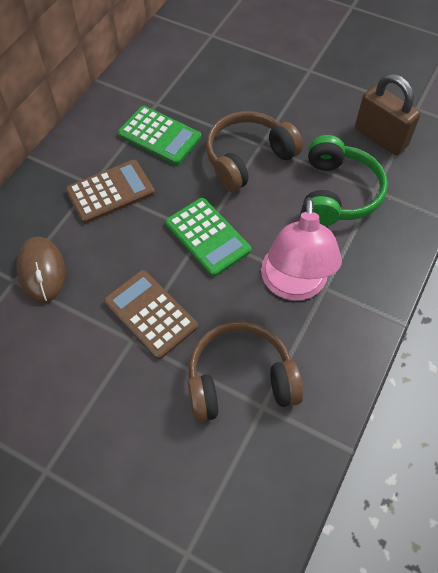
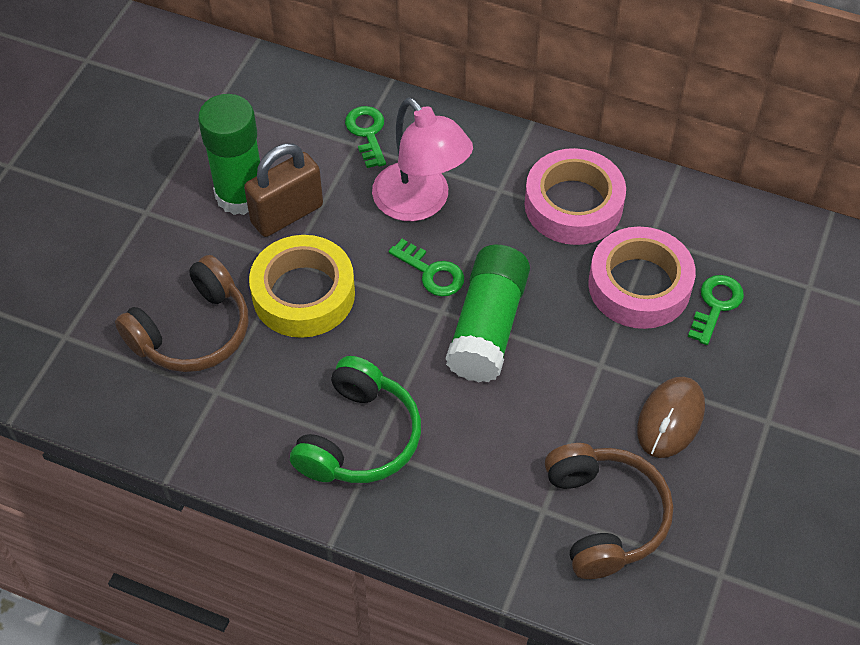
brown calculator: 2 -> 0
green calculator: 2 -> 0
green glue stick: 0 -> 2
green key: 0 -> 3
pink tape: 0 -> 2
yellow tape: 0 -> 1

